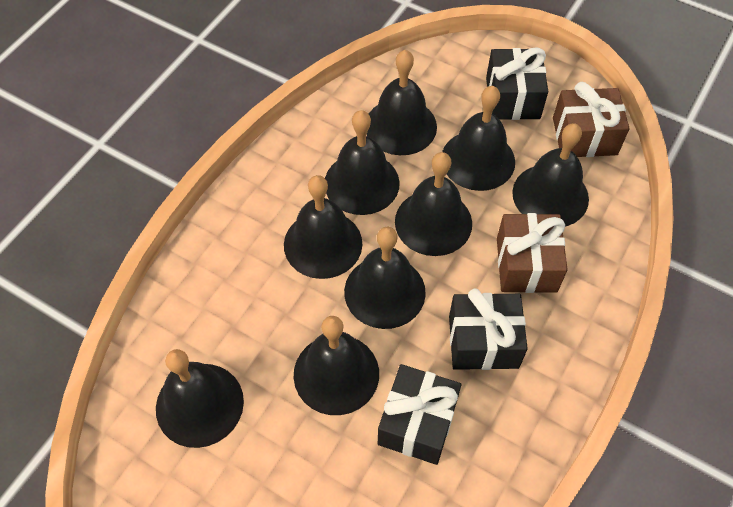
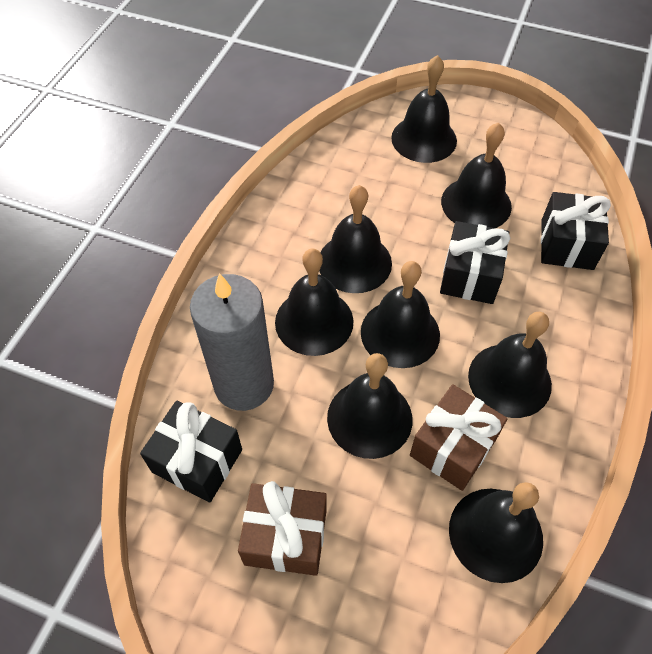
black bell: 9 -> 8
grey candle: 0 -> 1

